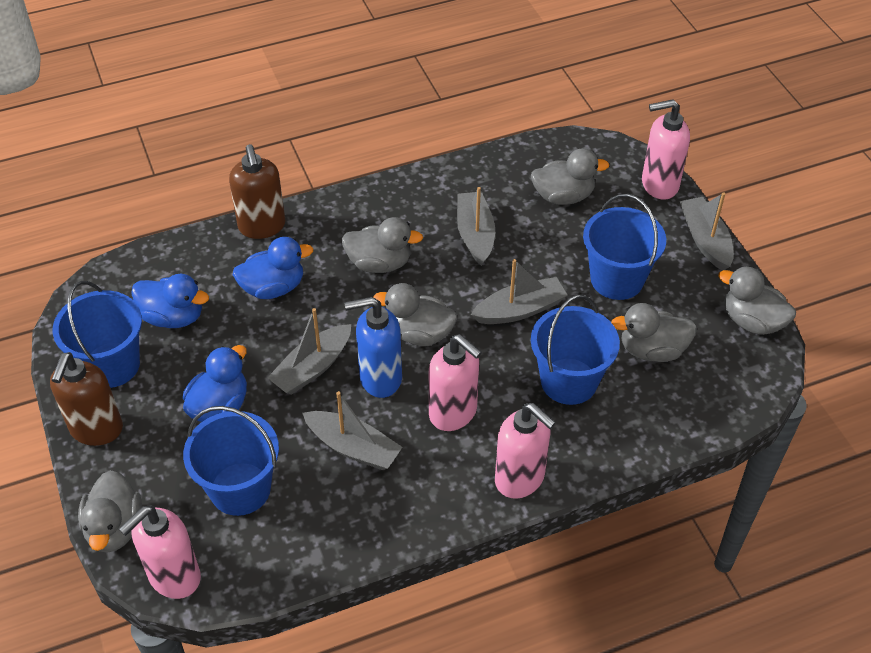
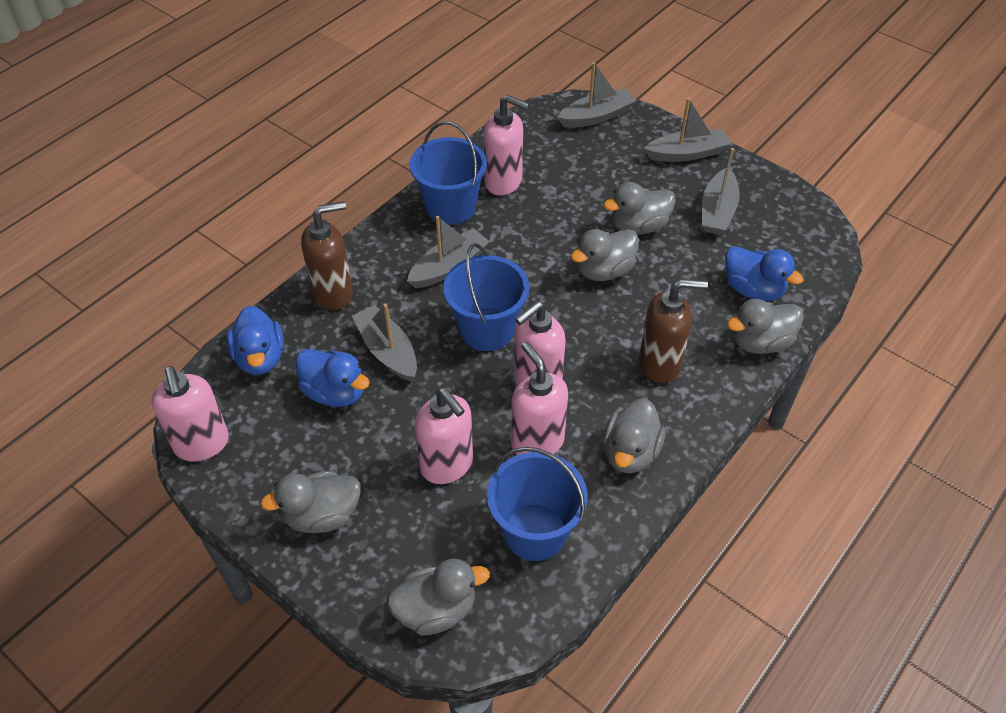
blue bucket: 4 -> 3
blue soap dispenser: 1 -> 0
pink soap dispenser: 4 -> 5

